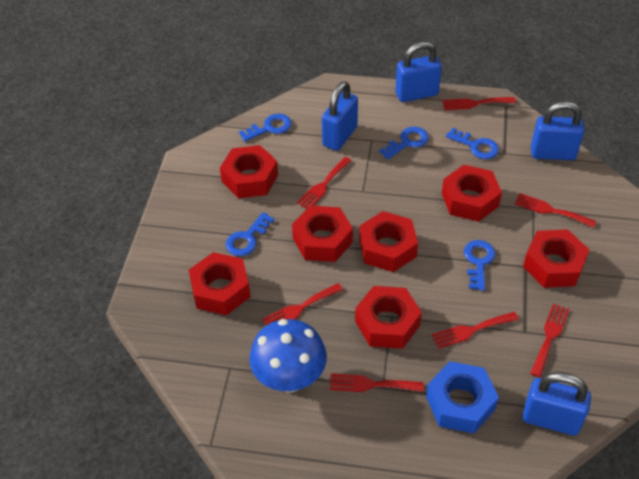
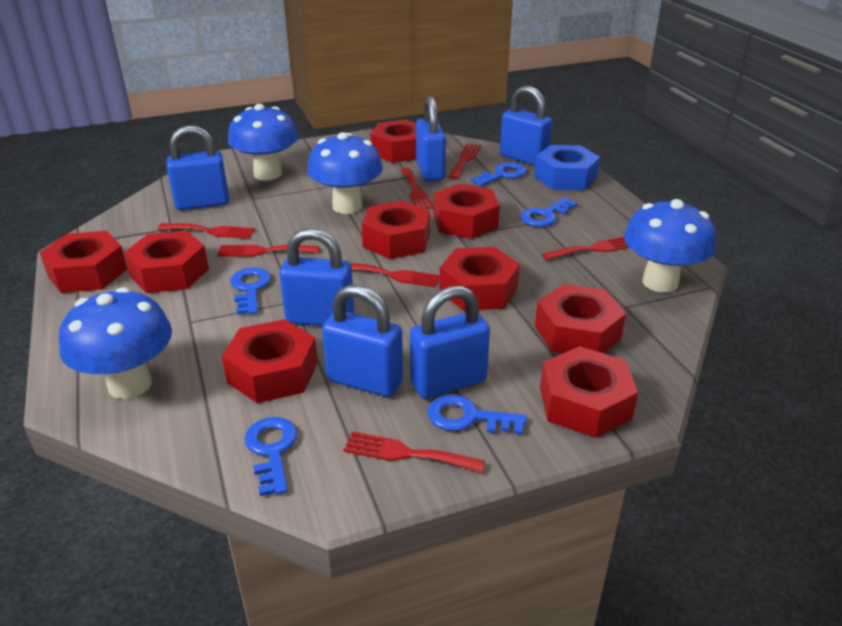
blue mushroom: 1 -> 4
blue padlock: 4 -> 6
red nut: 7 -> 9

